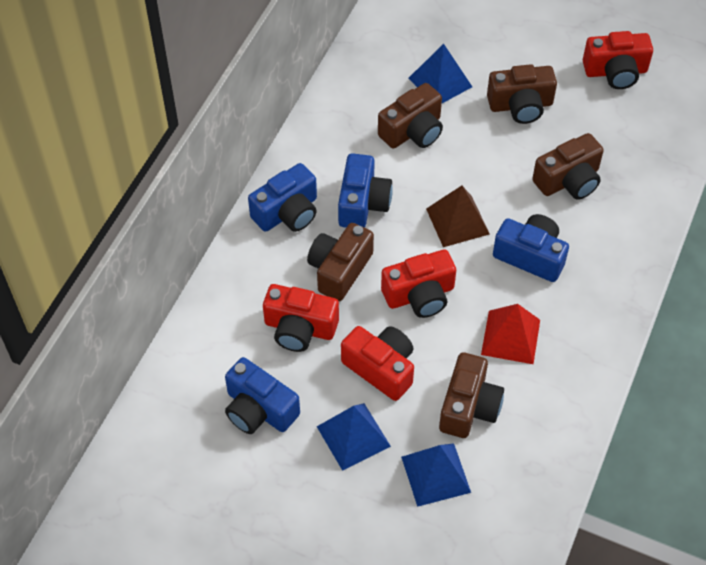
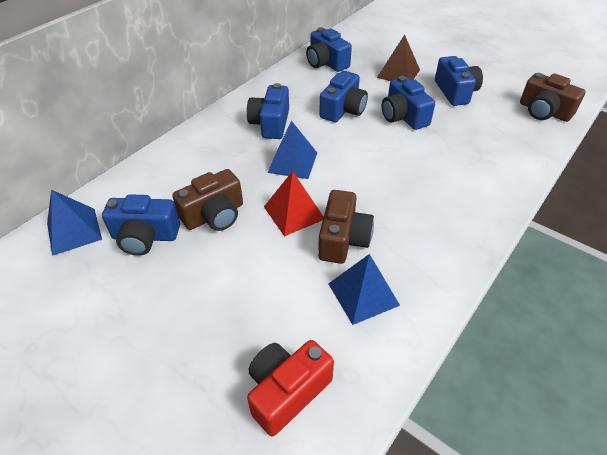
blue camera: 4 -> 6
brown camera: 5 -> 3
red camera: 4 -> 1

